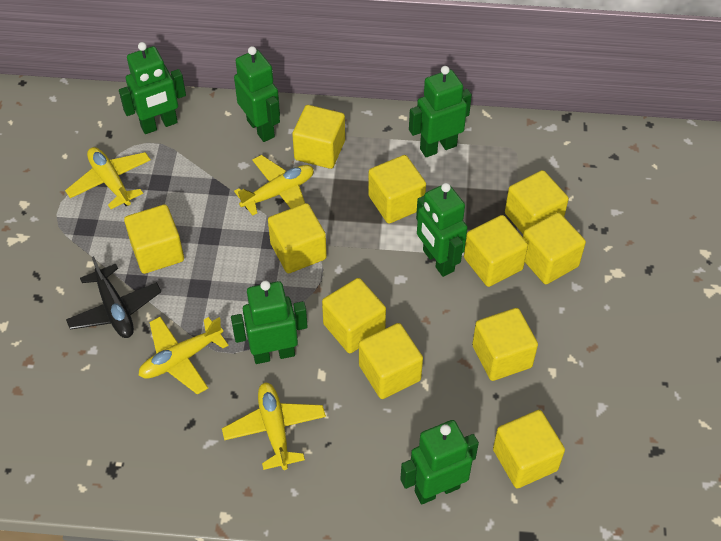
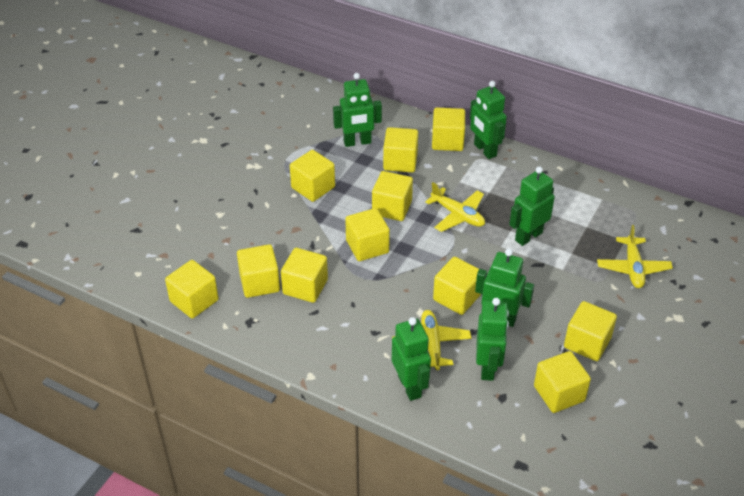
black plane: 1 -> 0
yellow plane: 4 -> 3

